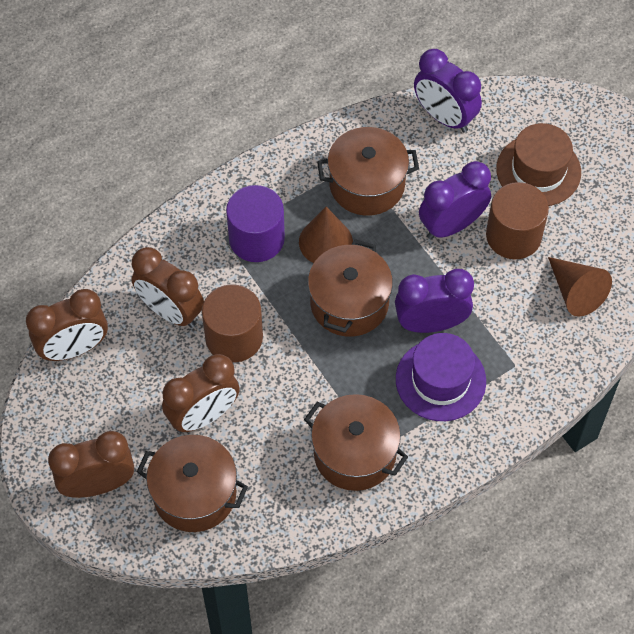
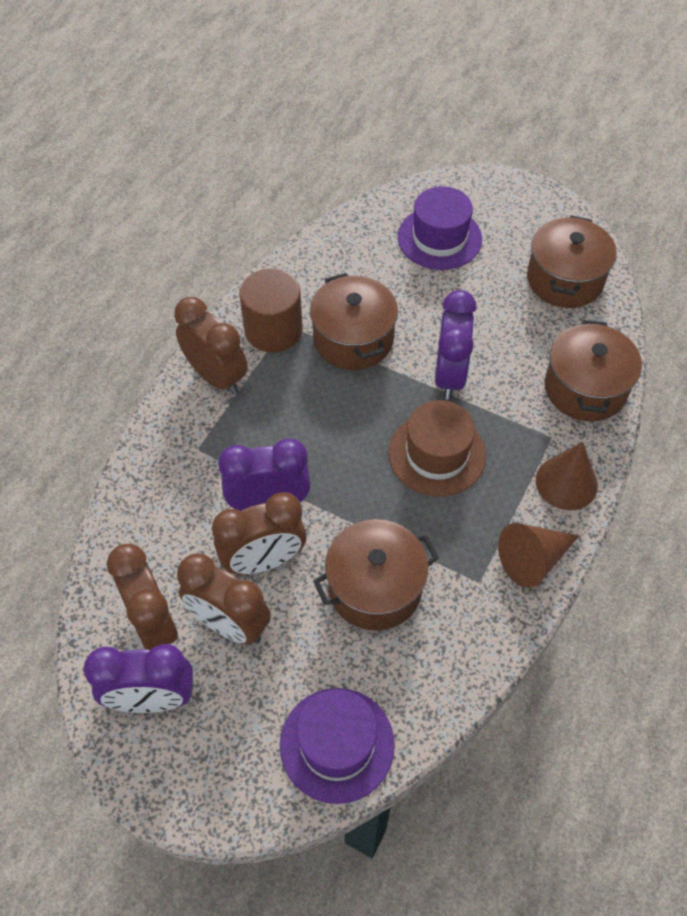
brown cylinder: 2 -> 1
purple cylinder: 1 -> 0
purple hat: 1 -> 2

